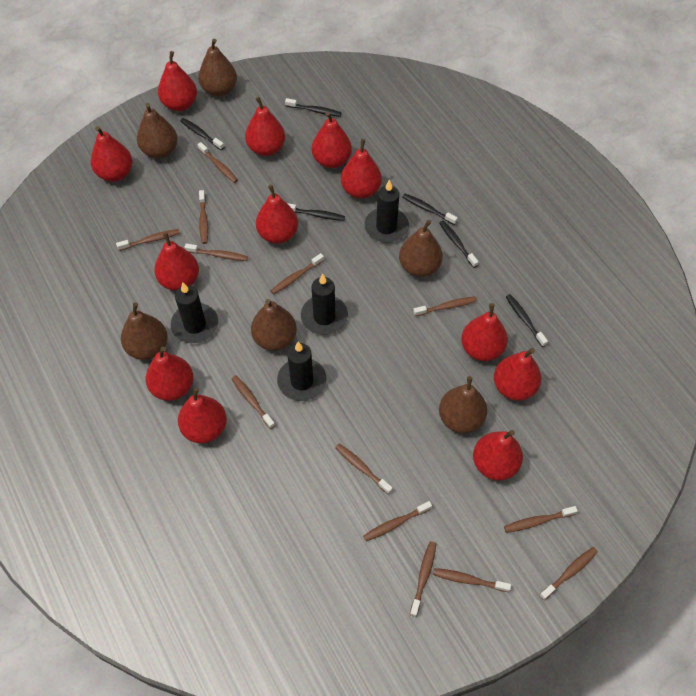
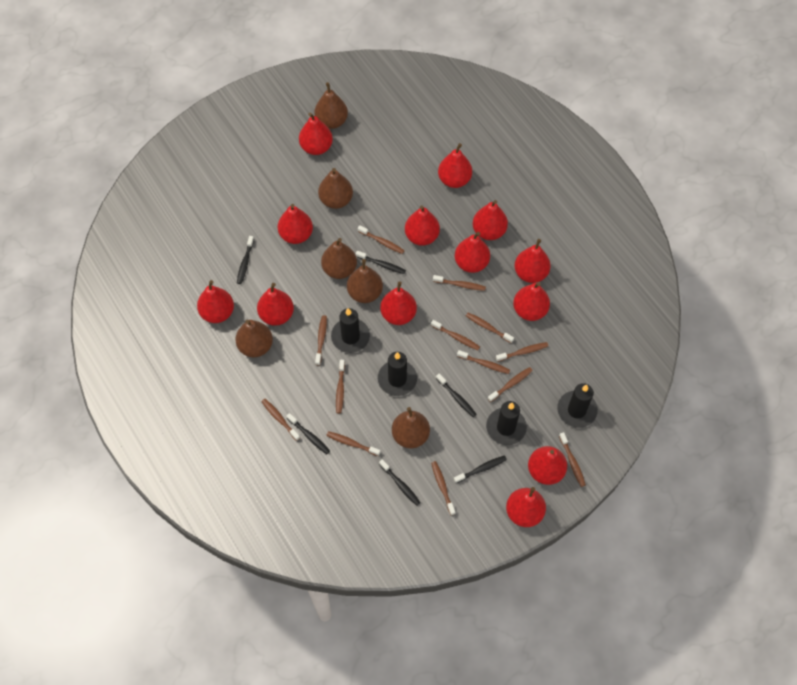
red pear: 12 -> 13

